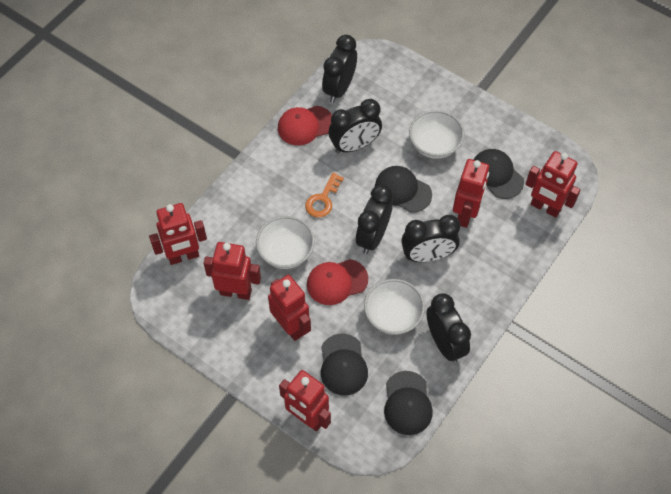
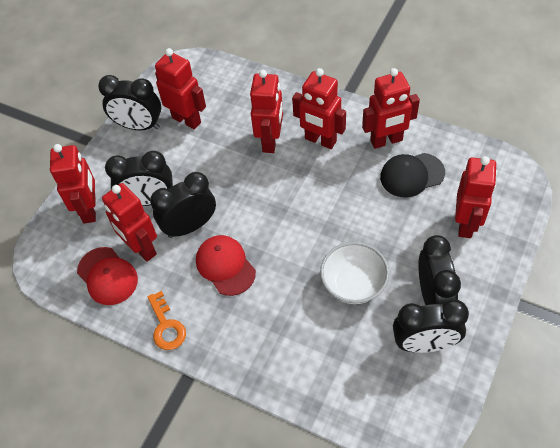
black cap: 4 -> 1
red robot: 6 -> 7
white bowl: 3 -> 1

